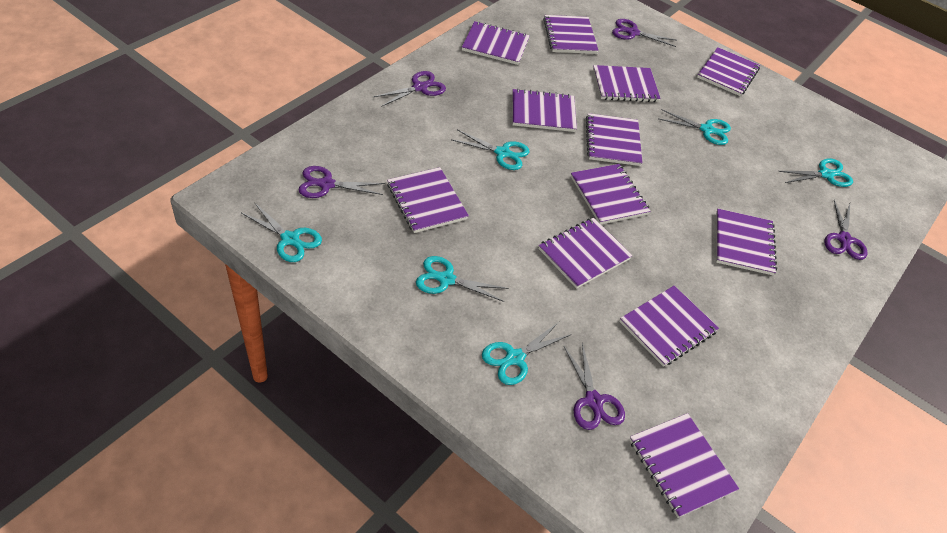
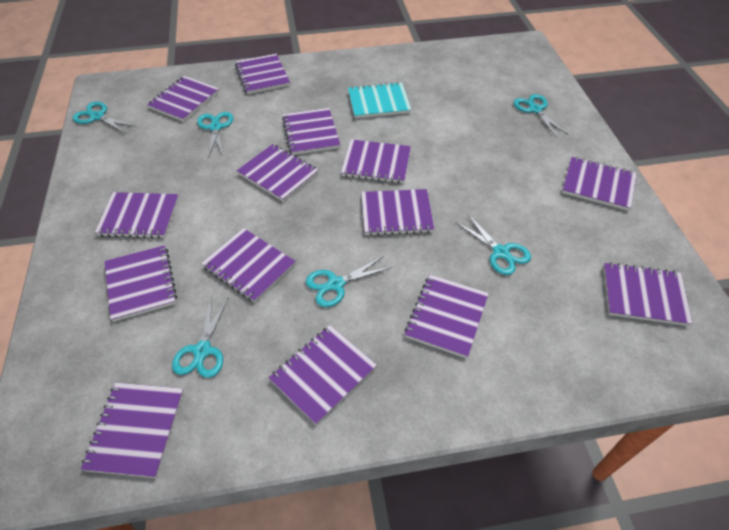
purple notebook: 12 -> 14
purple scissors: 5 -> 0
turquoise notebook: 0 -> 1

